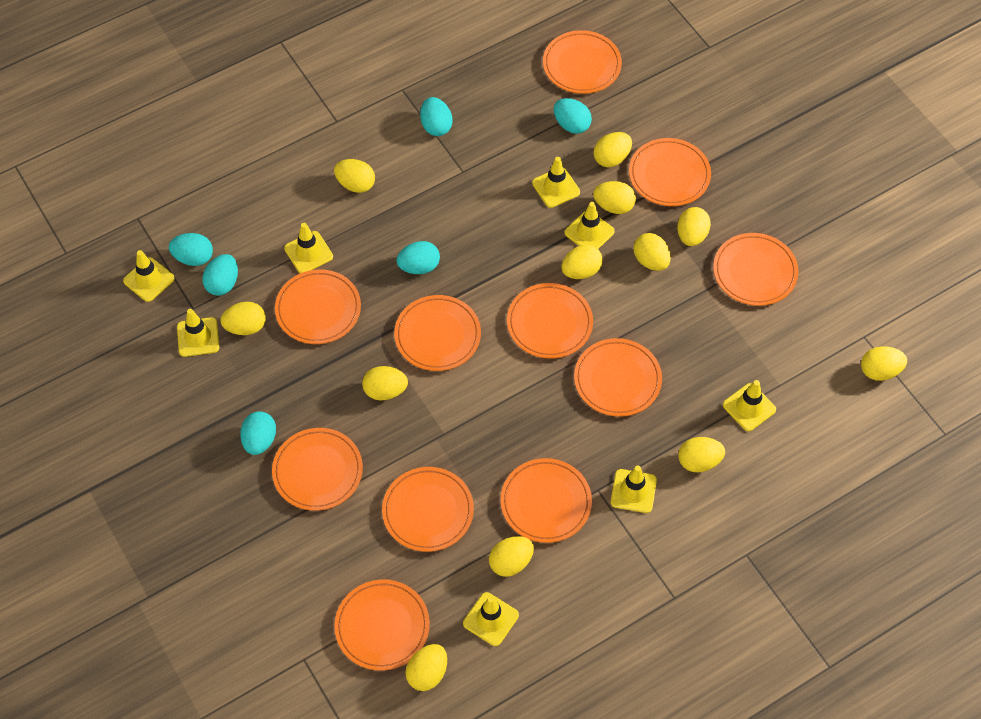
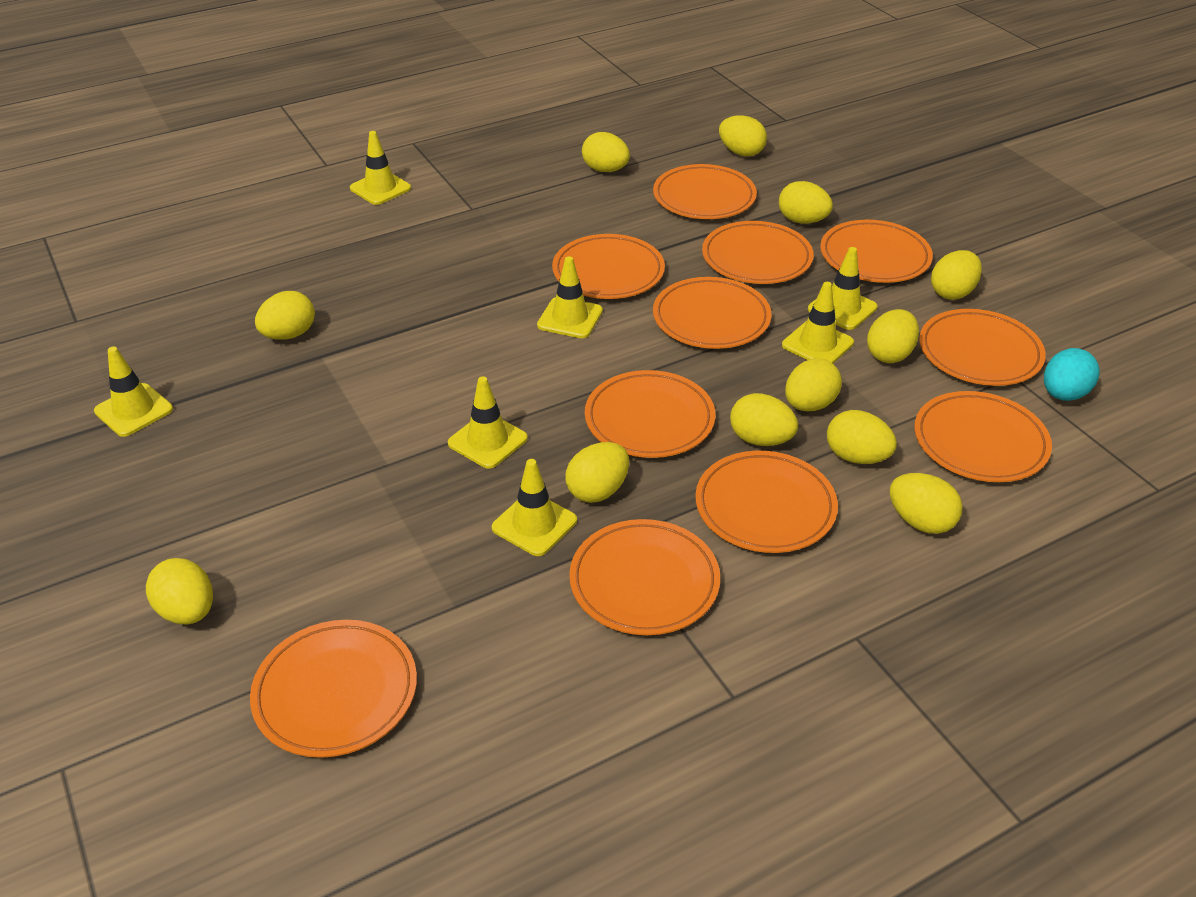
turquoise egg: 6 -> 1
yellow traffic cone: 8 -> 7

